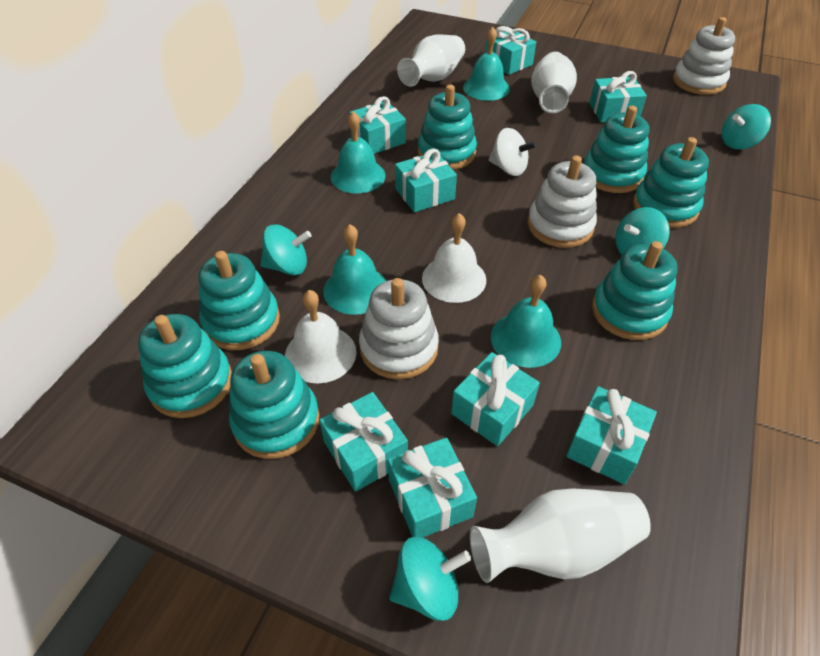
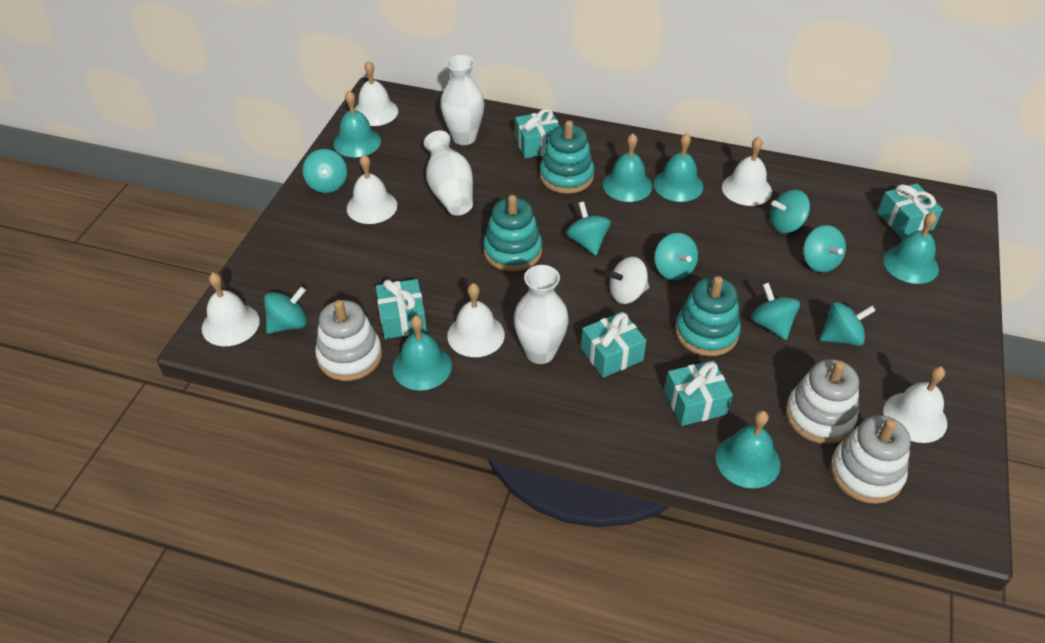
turquoise bell: 4 -> 6
turquoise gift: 8 -> 5
turquoise spinning top: 4 -> 8
turquoise stacking toy: 7 -> 3
white bell: 2 -> 6

